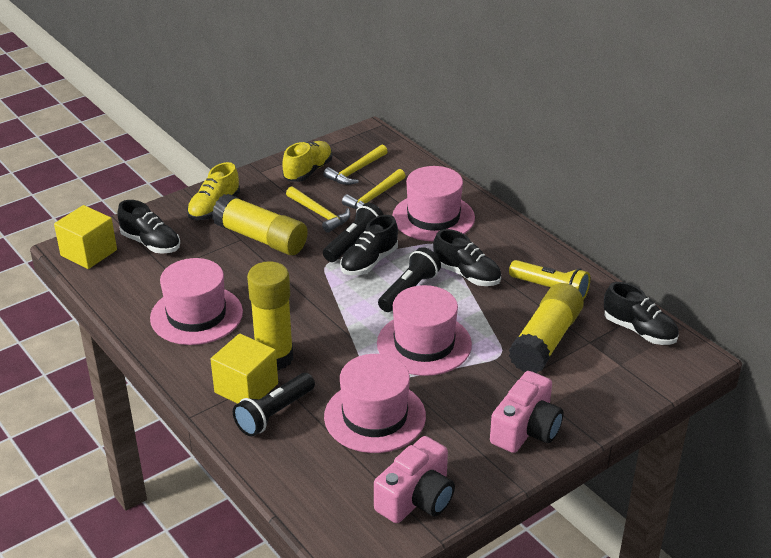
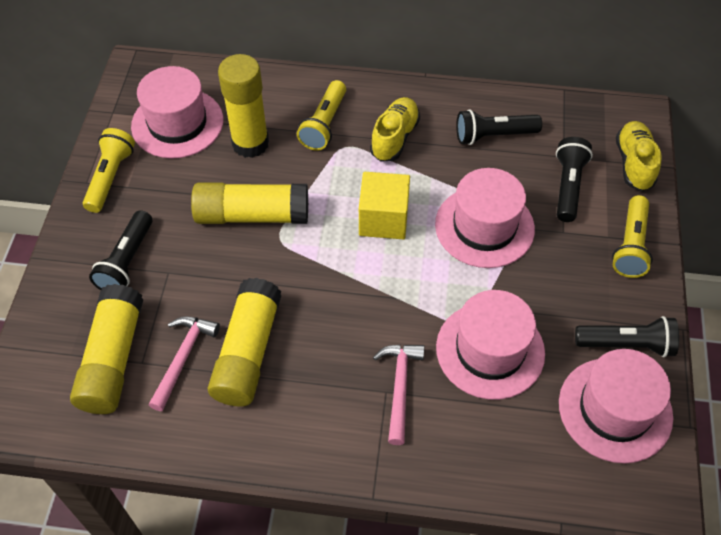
black flashlight: 3 -> 4
black shoe: 4 -> 0
pink camera: 2 -> 0
pink hammer: 0 -> 2
yellow cube: 2 -> 1
yellow flashlight: 1 -> 3
yellow glue stick: 3 -> 4
yellow hammer: 3 -> 0

